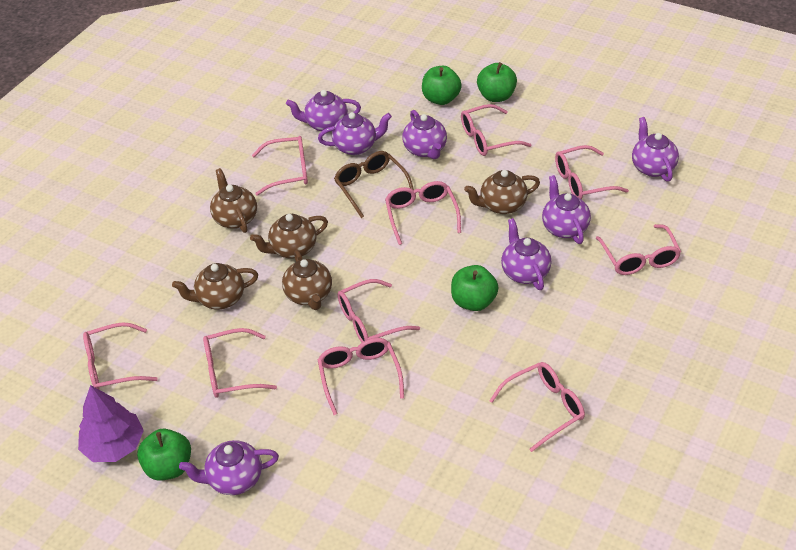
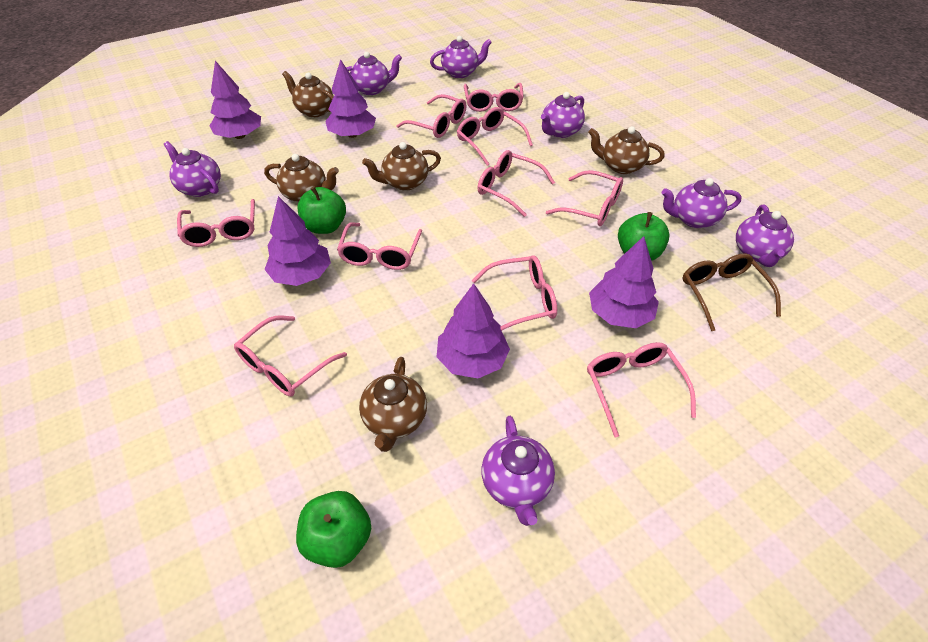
green apple: 4 -> 3
purple tree: 1 -> 5

